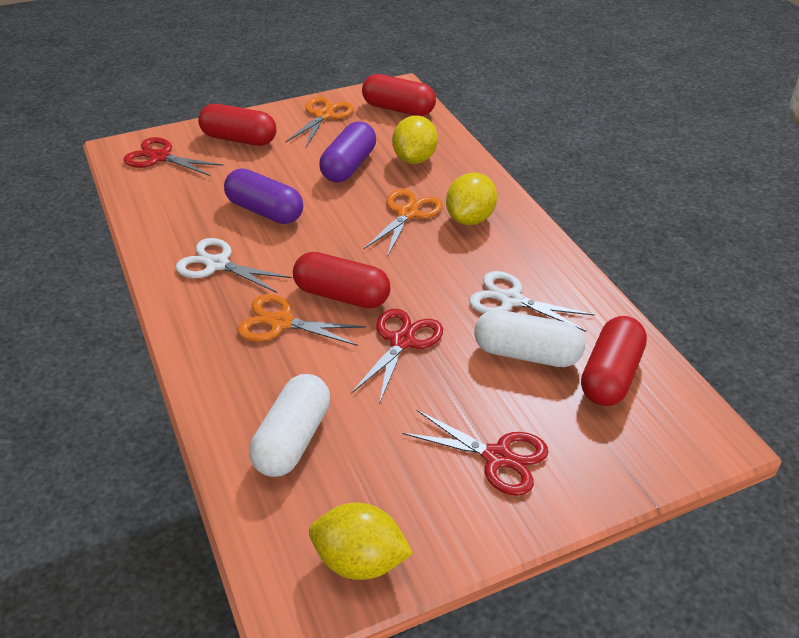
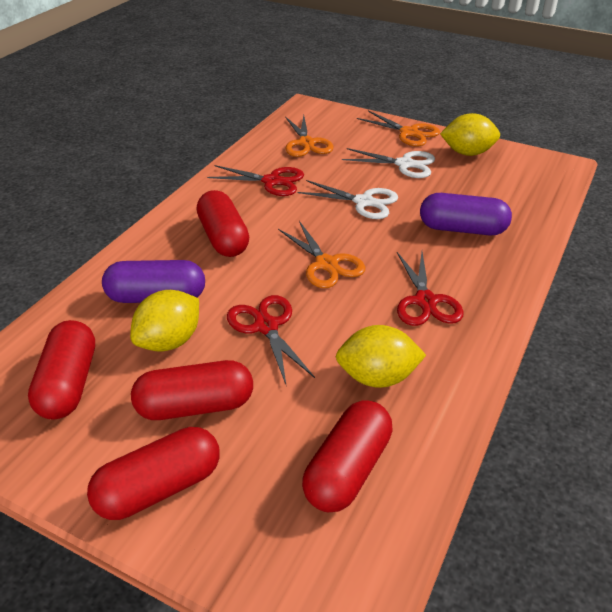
red capsule: 4 -> 5
white capsule: 2 -> 0

